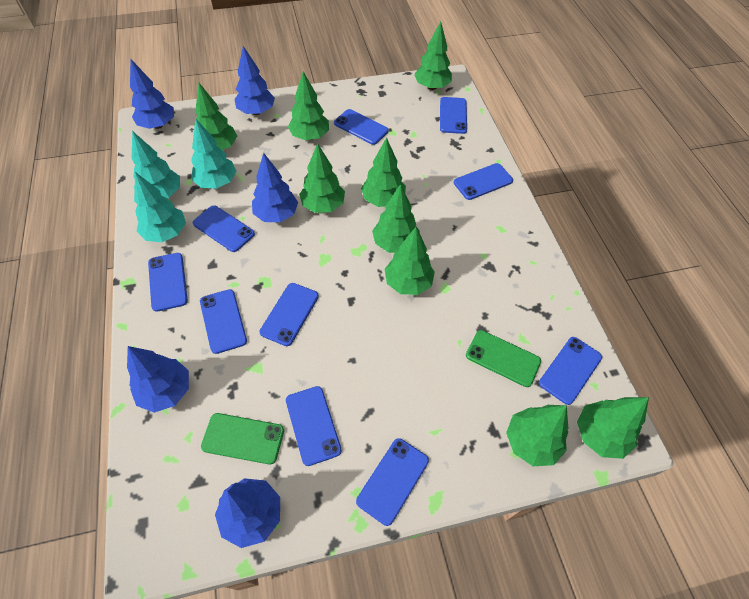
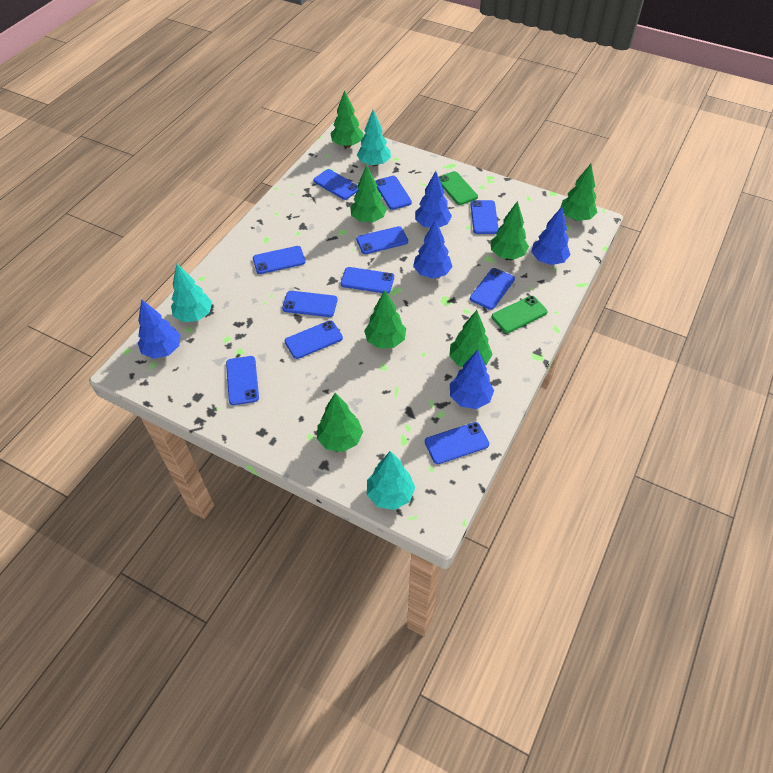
blue phone: 10 -> 11
green tree: 9 -> 7

